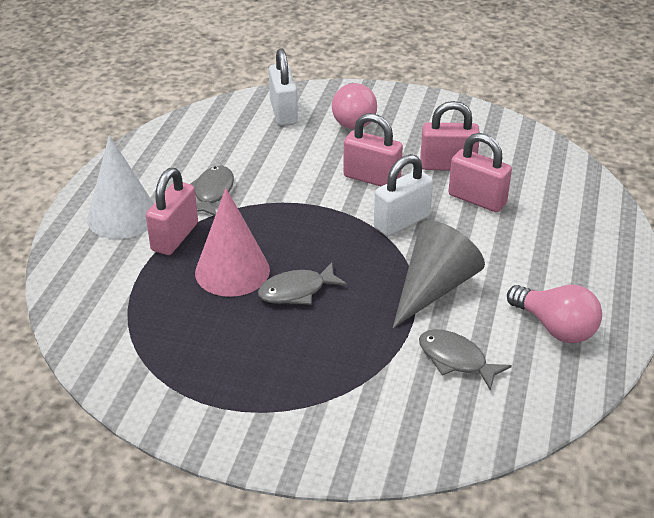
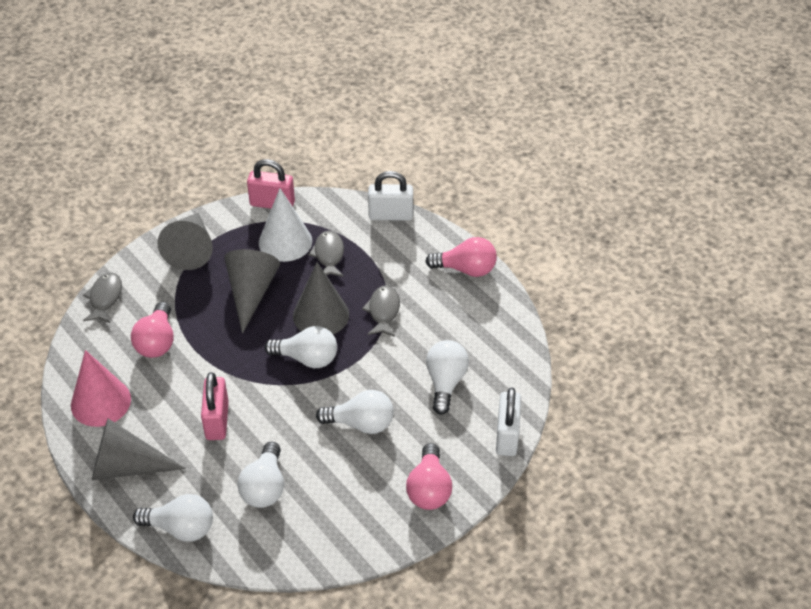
grey cone: 1 -> 4
pink light bulb: 2 -> 3
pink padlock: 4 -> 2
white light bulb: 0 -> 5

